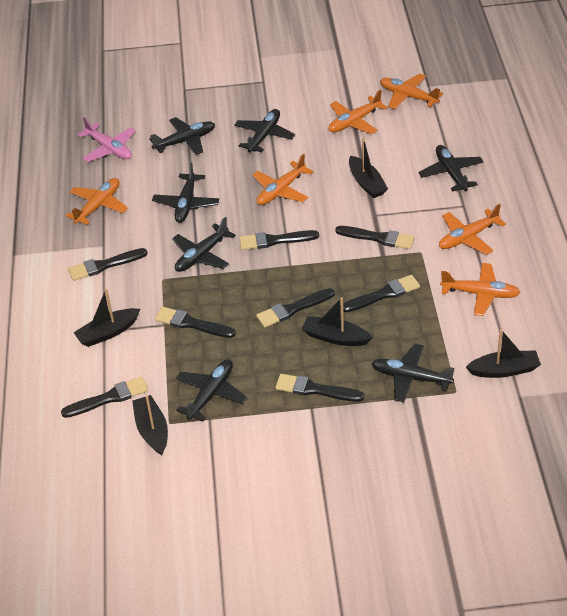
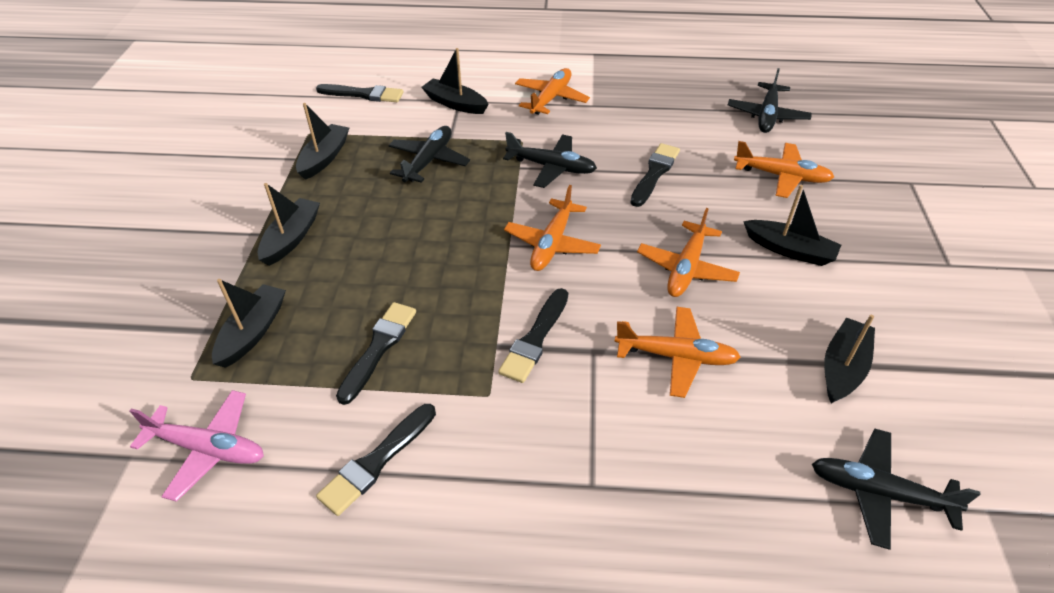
black boat: 5 -> 6
black brush: 8 -> 5
black plane: 7 -> 4
orange plane: 6 -> 5

